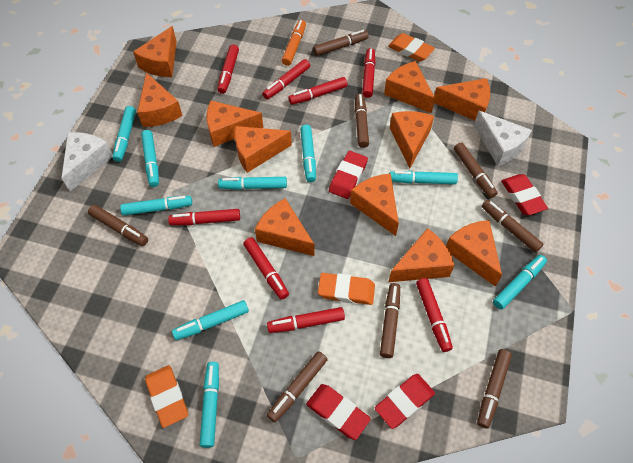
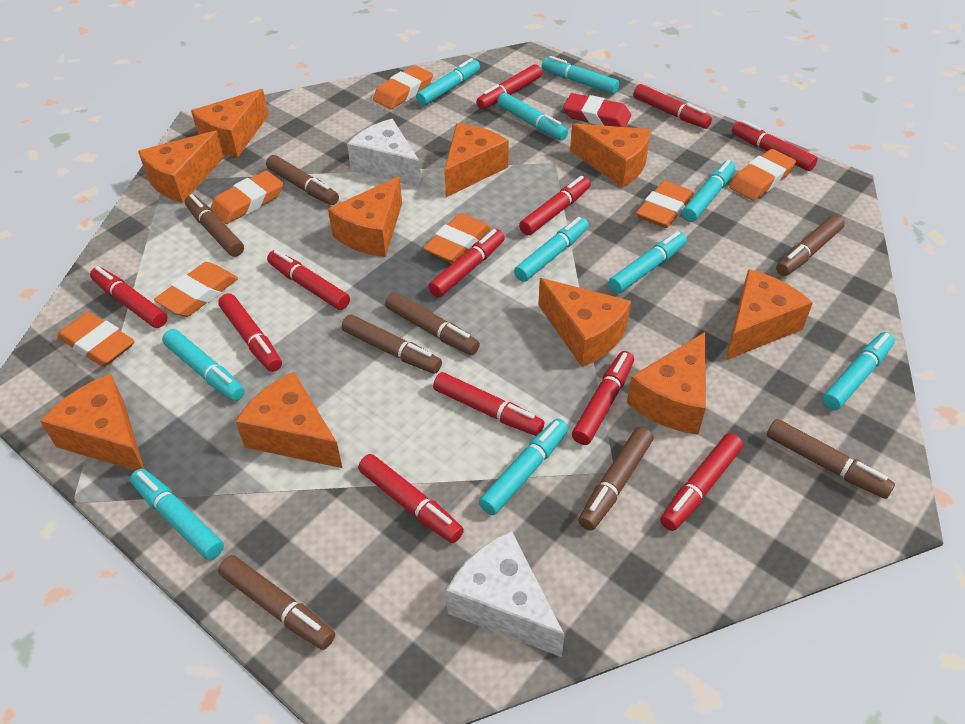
orange cheese: 11 -> 10
orange eraser: 3 -> 7
orange marker: 1 -> 0
red eraser: 4 -> 1
red marker: 8 -> 12
turquoise marker: 9 -> 10

